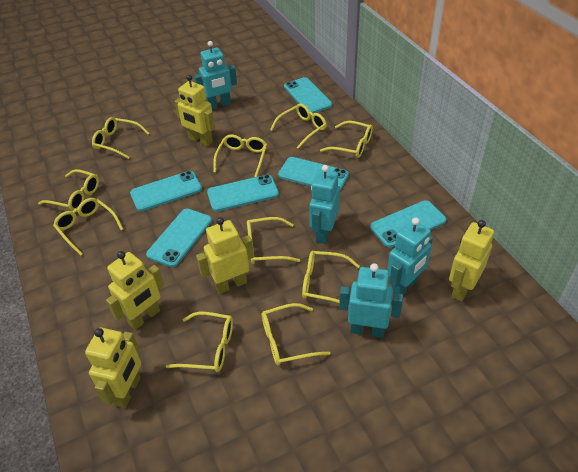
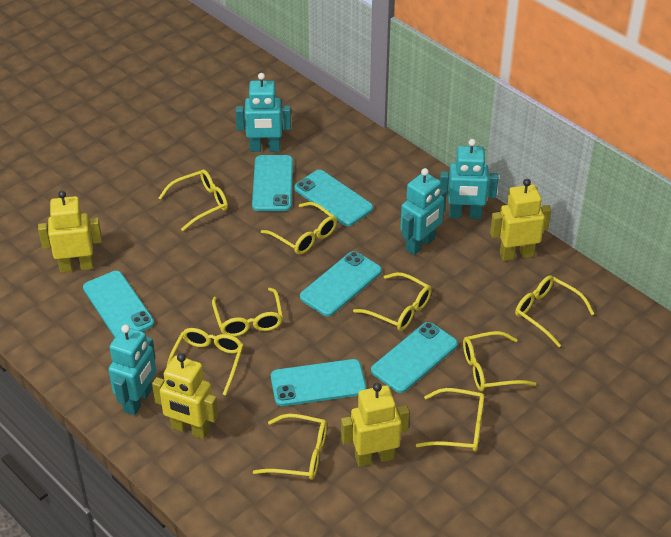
yellow glasses: 10 -> 9
yellow robot: 5 -> 4

